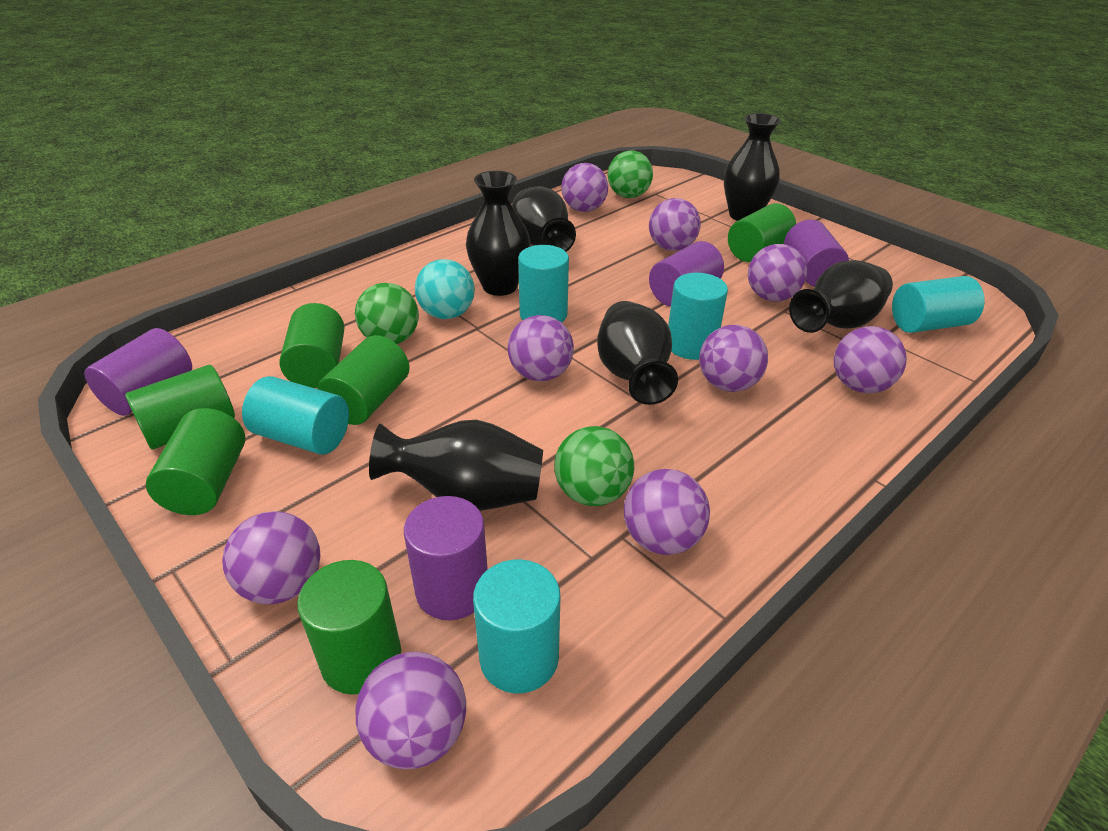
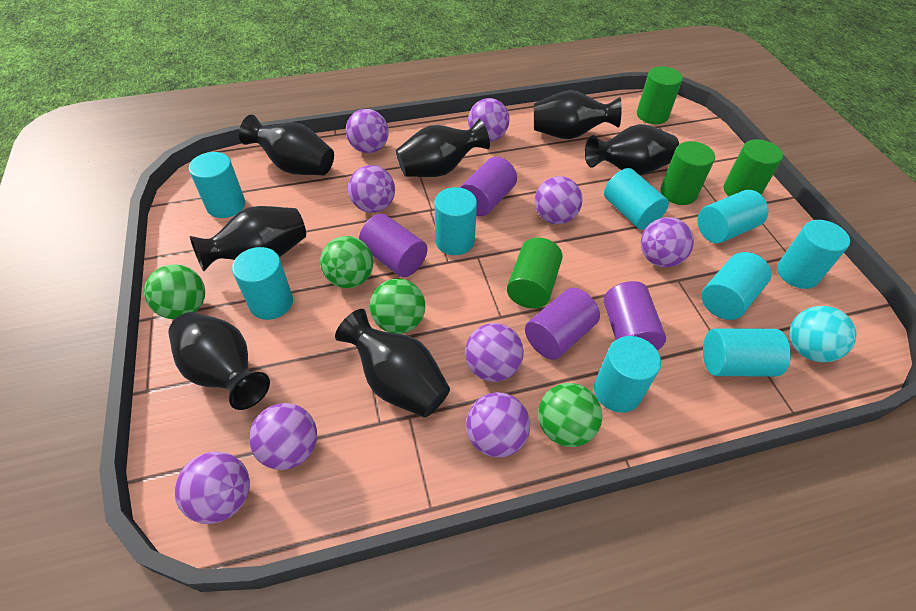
black vase: 6 -> 7
green ball: 3 -> 4
green cylinder: 6 -> 4
turquoise cylinder: 5 -> 9

